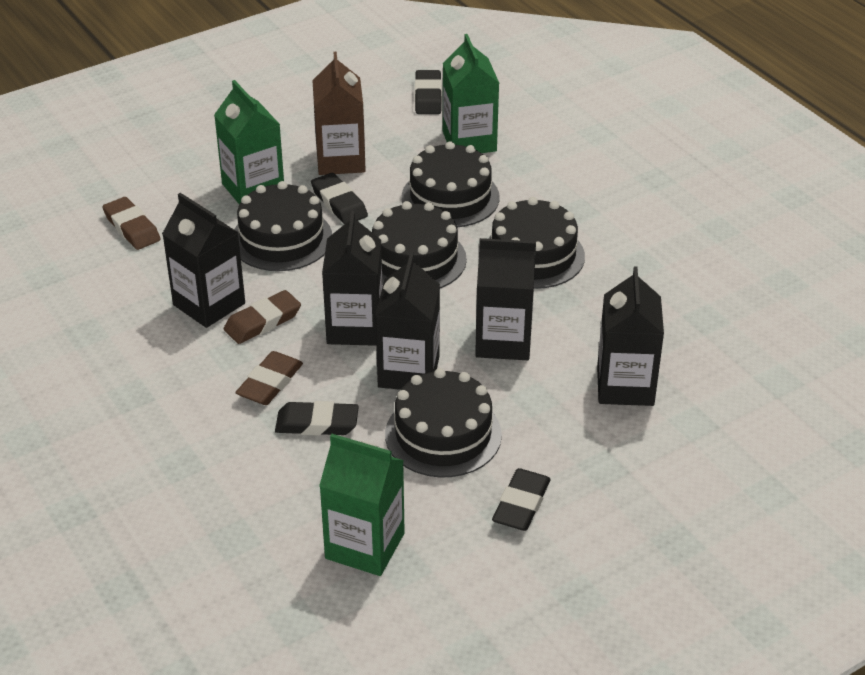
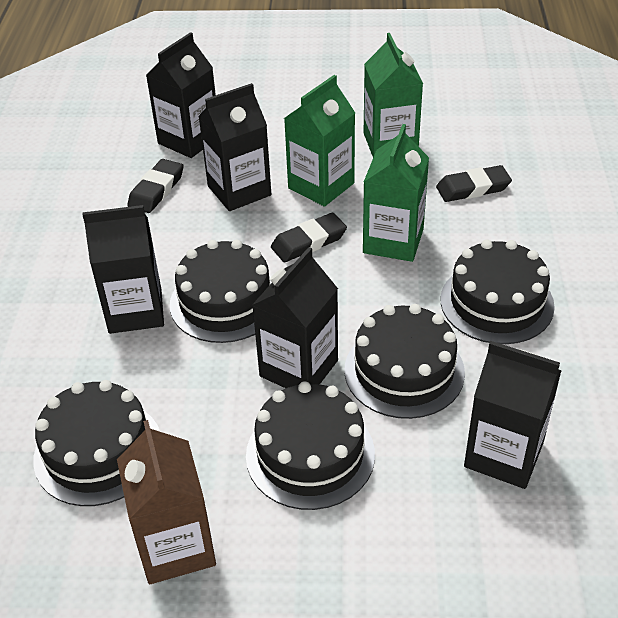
black eraser: 4 -> 3
brown eraser: 3 -> 0

